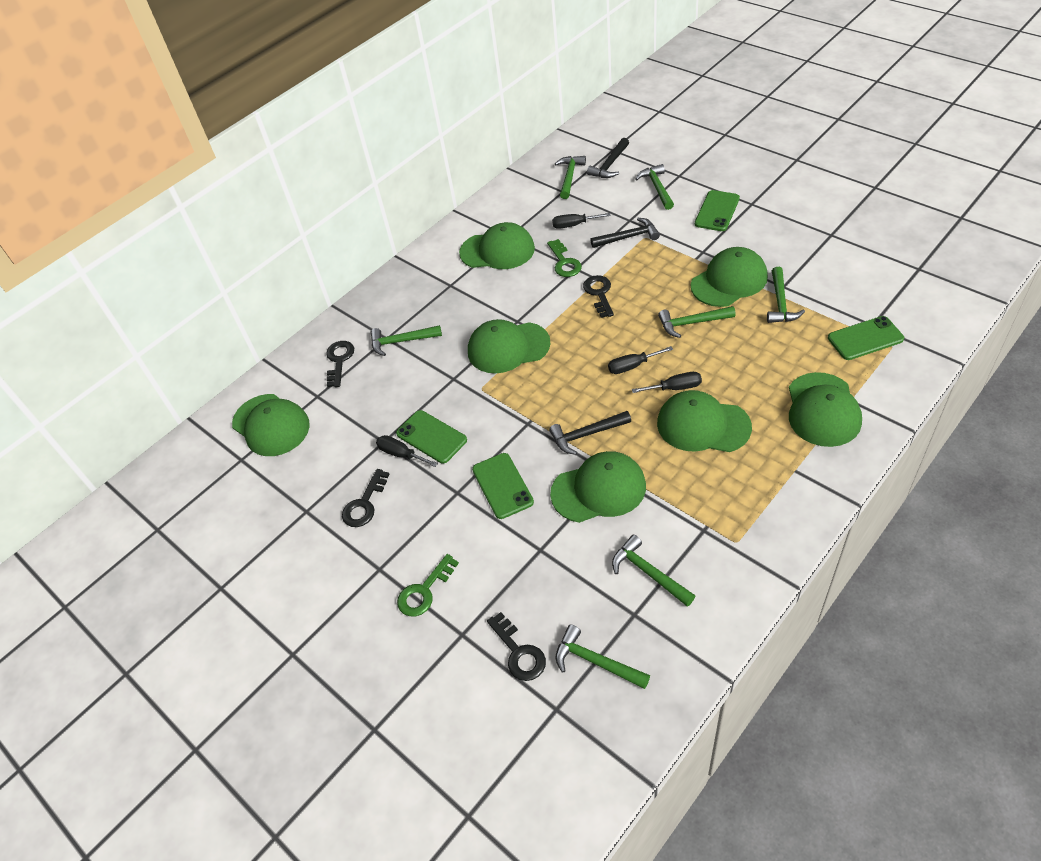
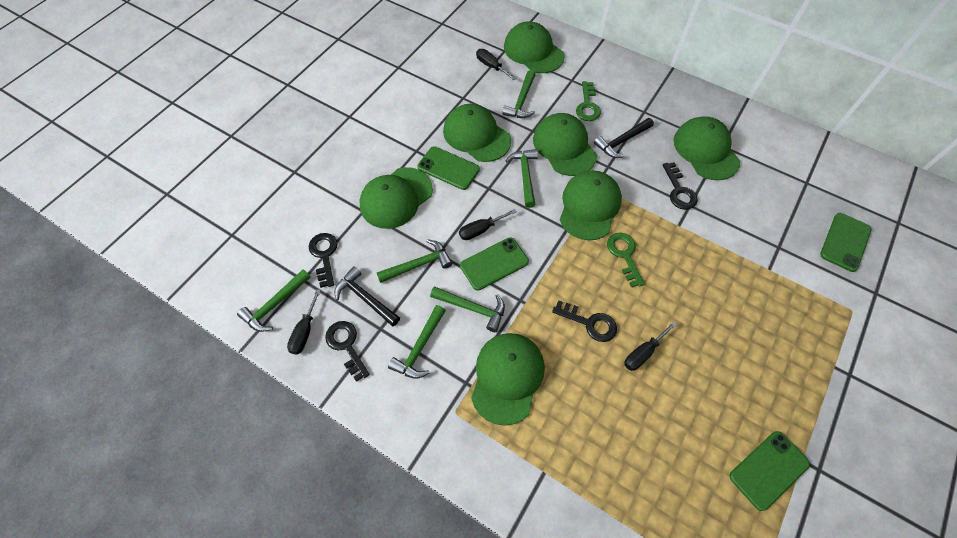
black hammer: 3 -> 2
green hammer: 7 -> 6

